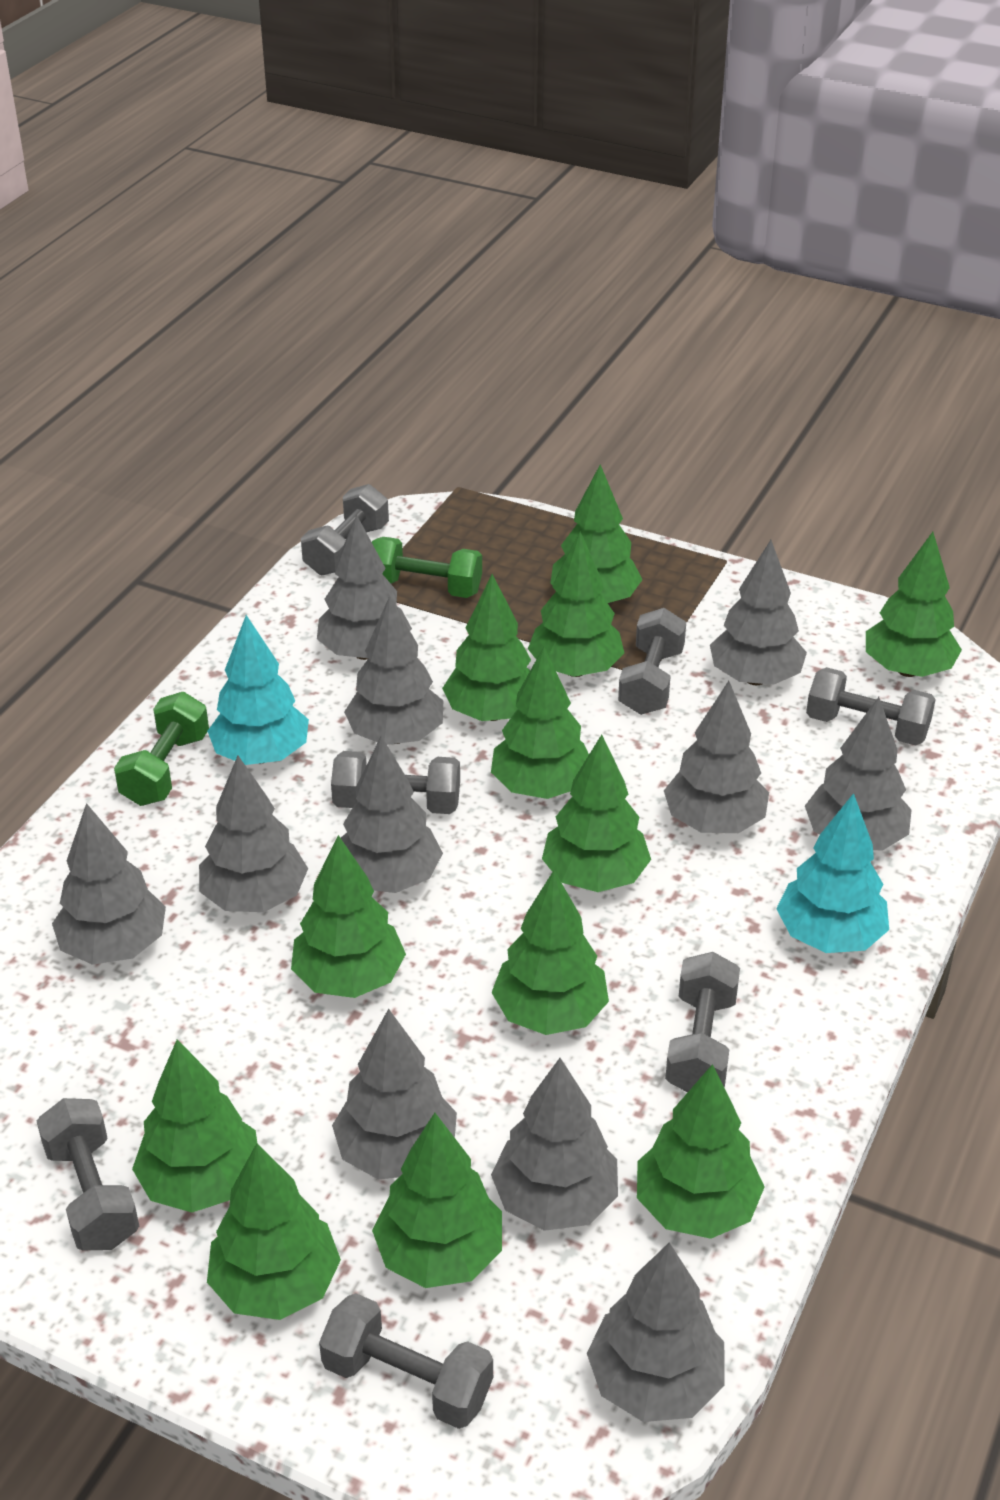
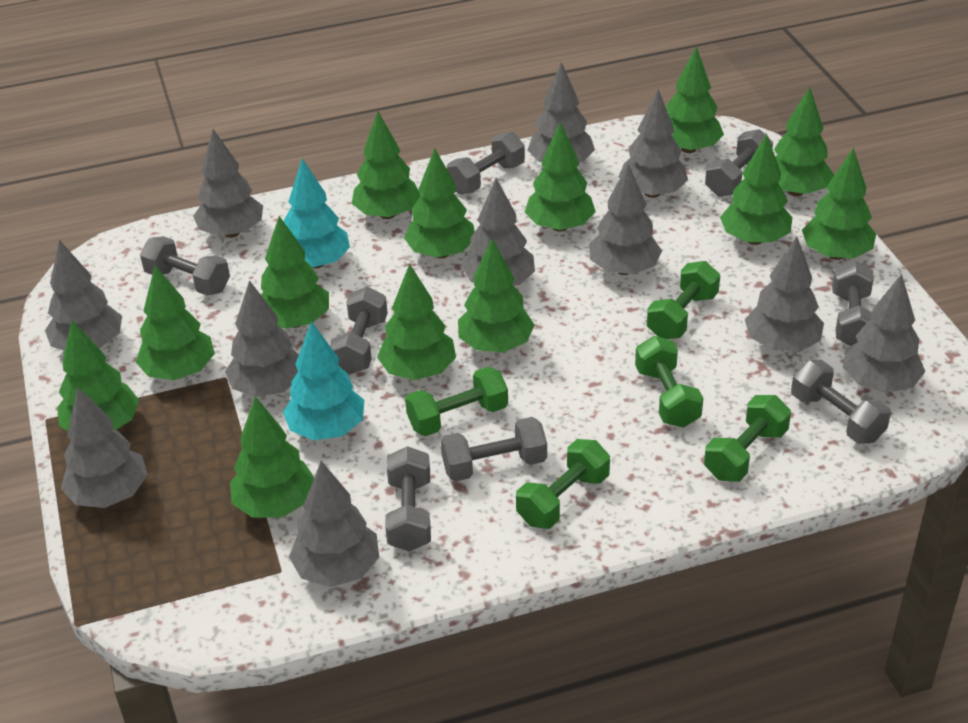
green dumbbell: 2 -> 5
green tree: 12 -> 13
grey dumbbell: 7 -> 8

